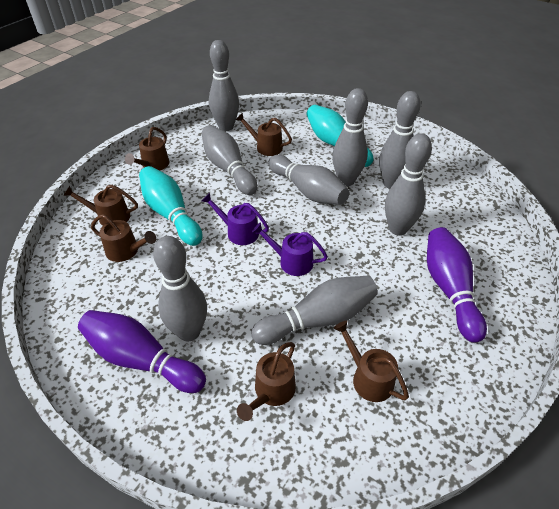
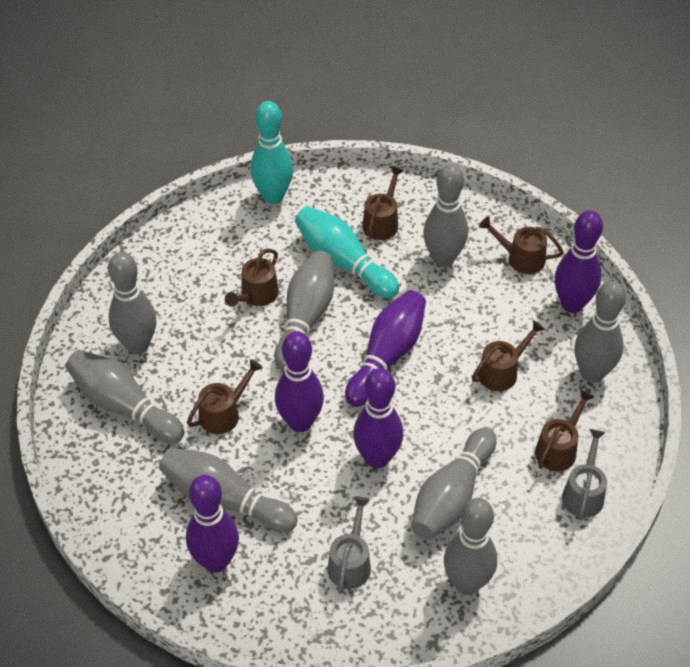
grey watering can: 0 -> 2
purple bowling pin: 2 -> 5
purple watering can: 2 -> 0

